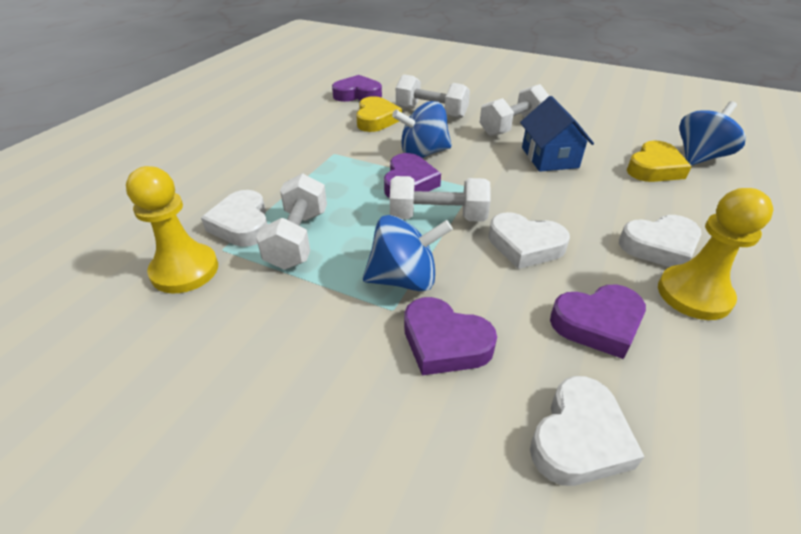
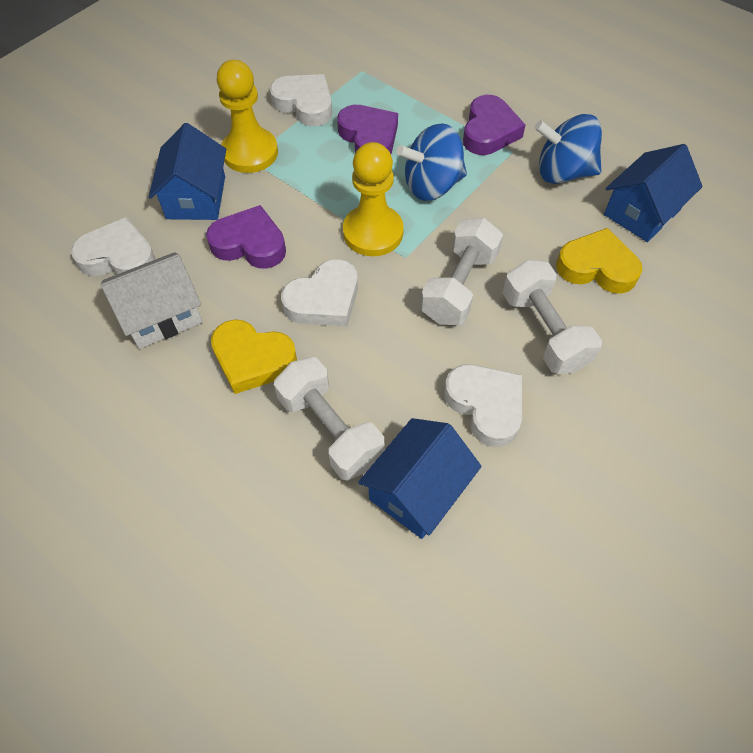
blue house: 1 -> 3
blue spinning top: 3 -> 2
purple heart: 4 -> 3
white dumbbell: 4 -> 3
white house: 0 -> 1

